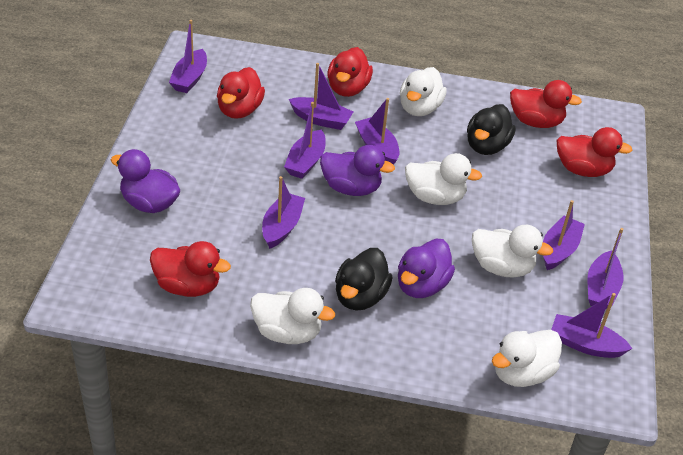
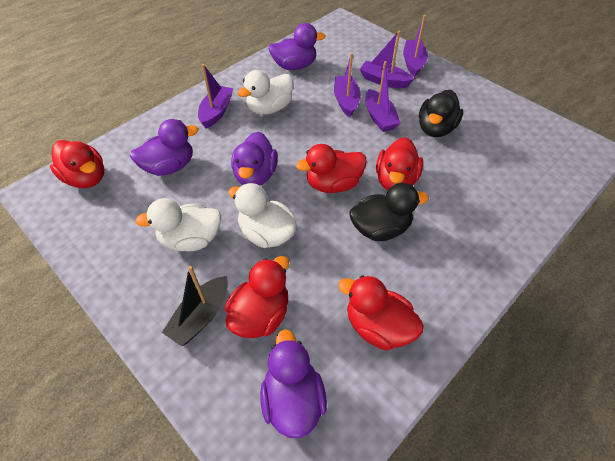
black boat: 0 -> 1
purple boat: 8 -> 5
purple duck: 3 -> 4
white duck: 5 -> 3

